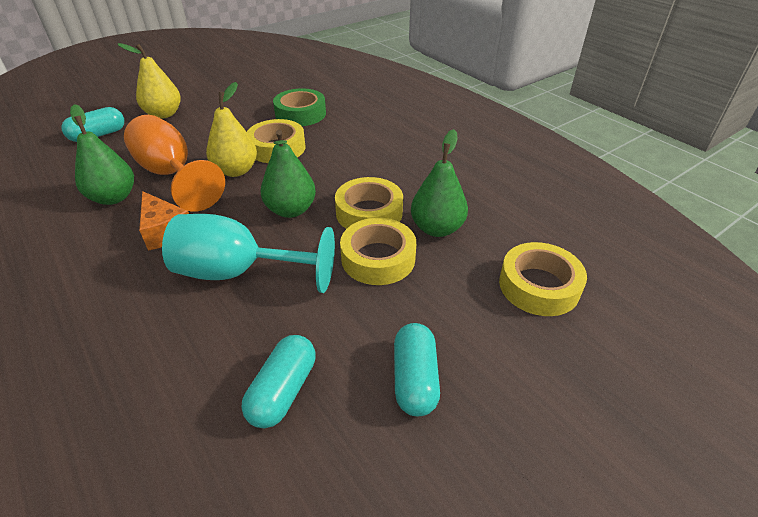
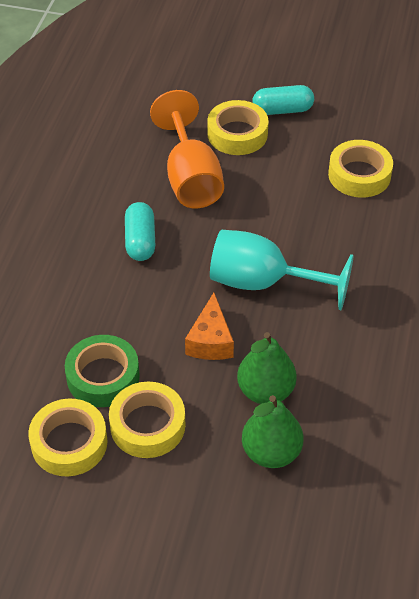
green pear: 3 -> 2
turquoise capsule: 3 -> 2
yellow pear: 2 -> 0

